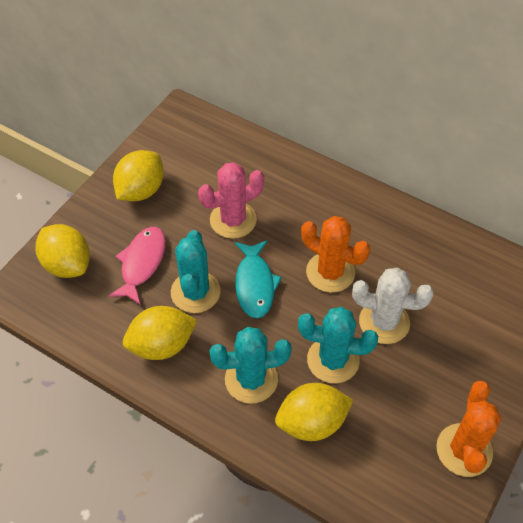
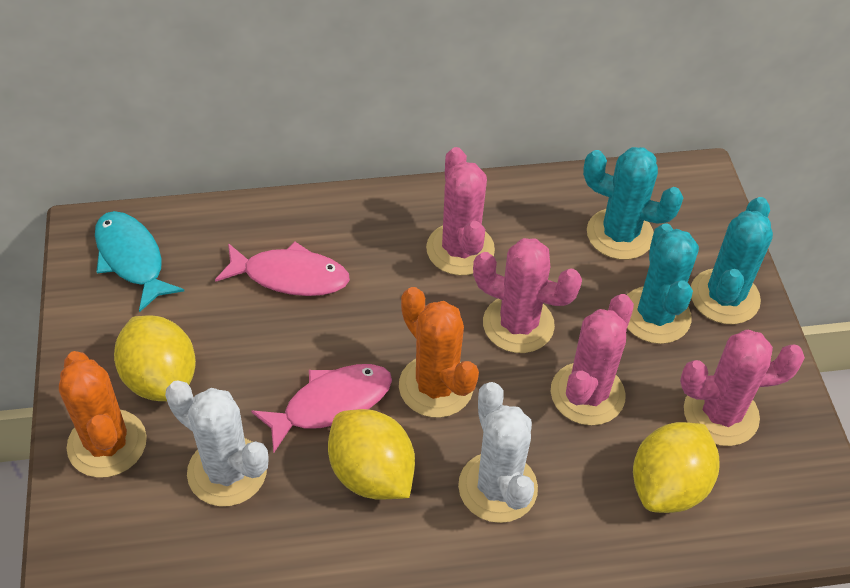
pink cactus: 1 -> 4
pink fish: 1 -> 2
white cactus: 1 -> 2
yellow lemon: 4 -> 3

